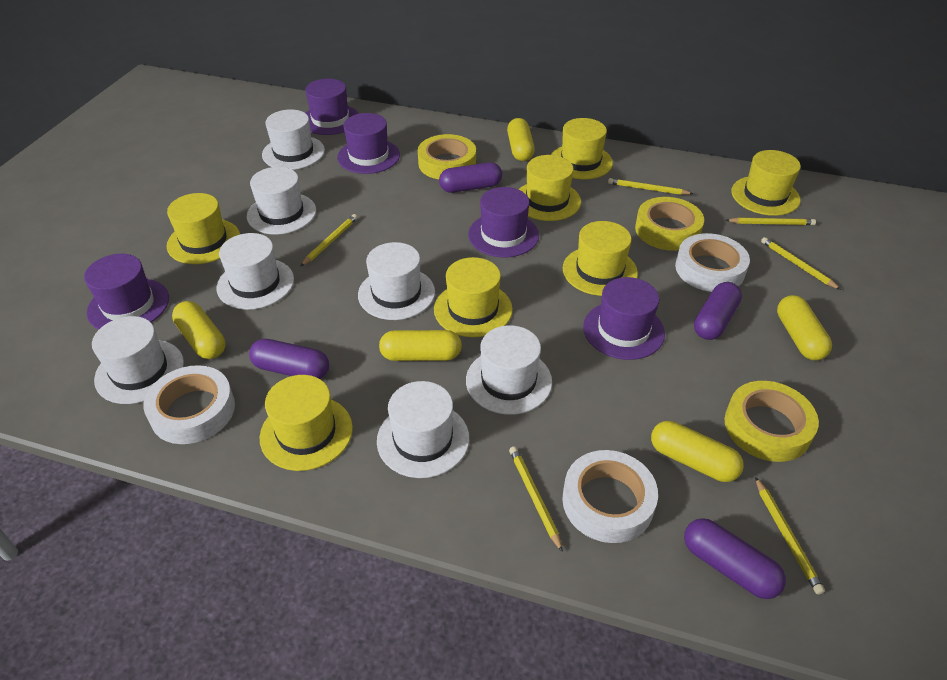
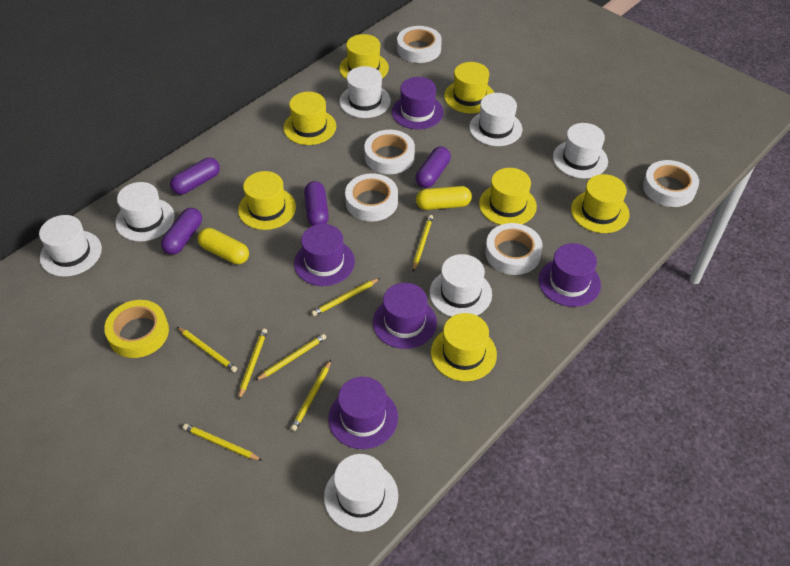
white tape: 3 -> 5
yellow capsule: 5 -> 2
yellow pencil: 6 -> 7
yellow tape: 3 -> 1

